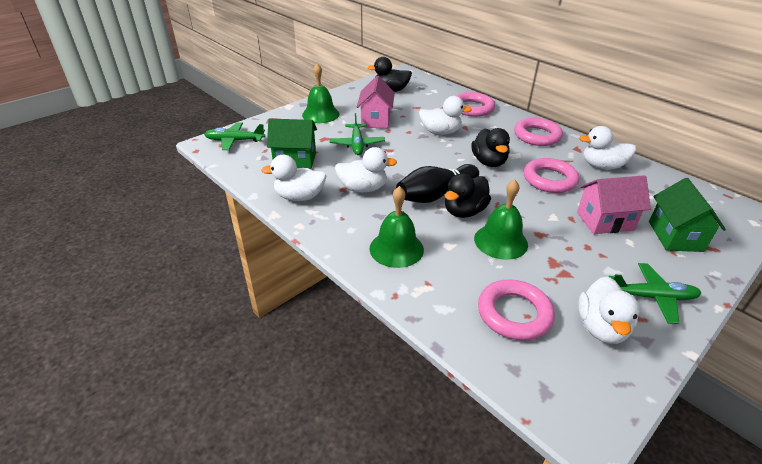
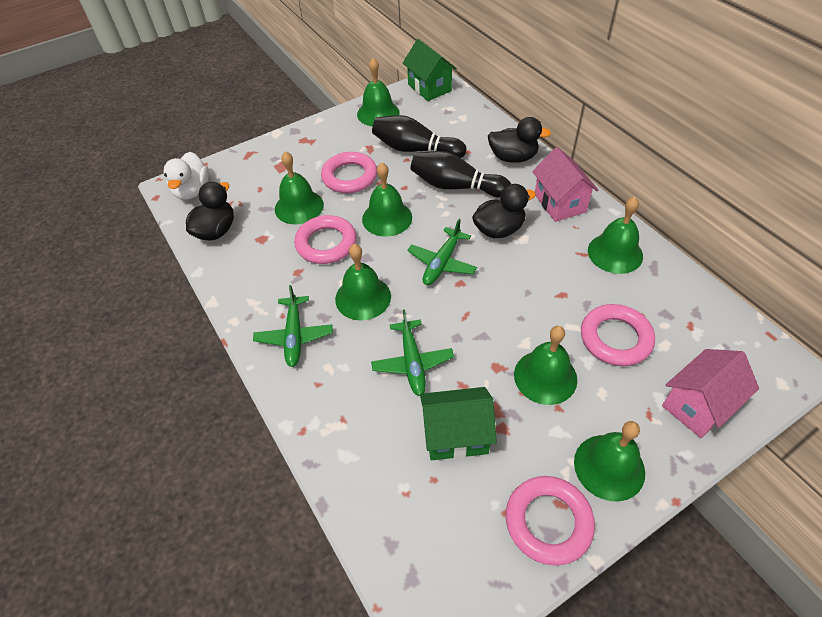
black bowling pin: 1 -> 2
green bell: 3 -> 7
white duck: 5 -> 1

